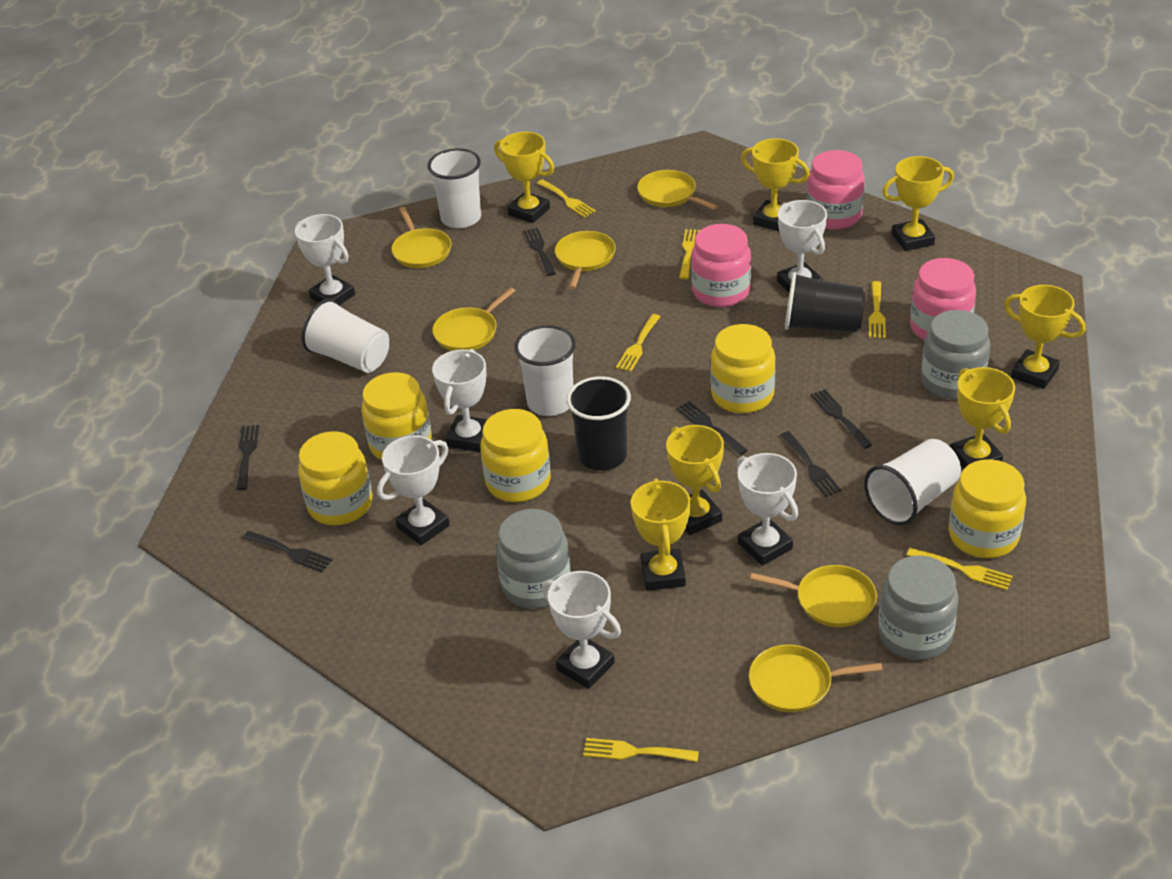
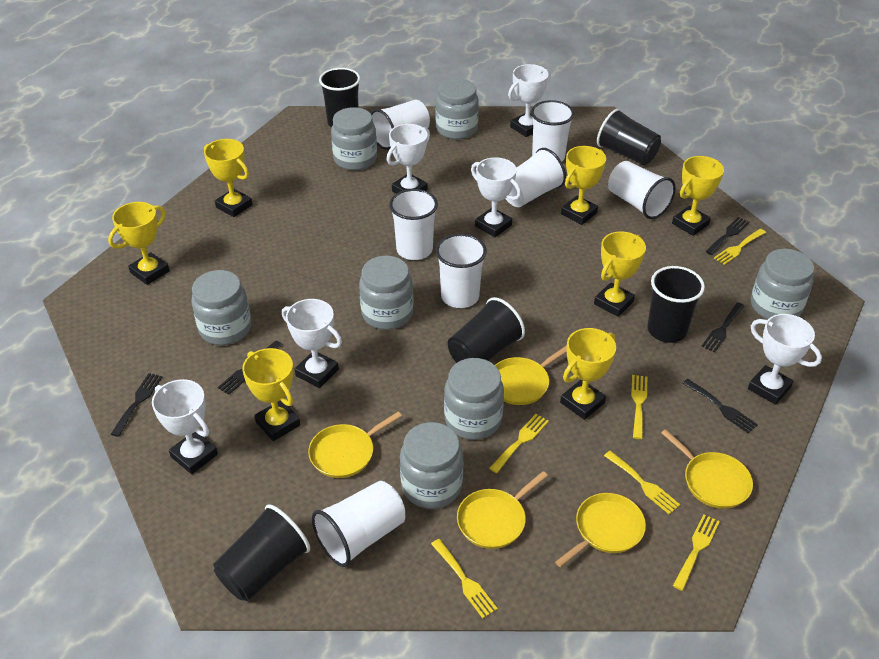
black cup: 2 -> 5
black fork: 6 -> 5
grey jar: 3 -> 7
pink jar: 3 -> 0
white cup: 4 -> 7
yellow jar: 5 -> 0
yellow pan: 6 -> 5

